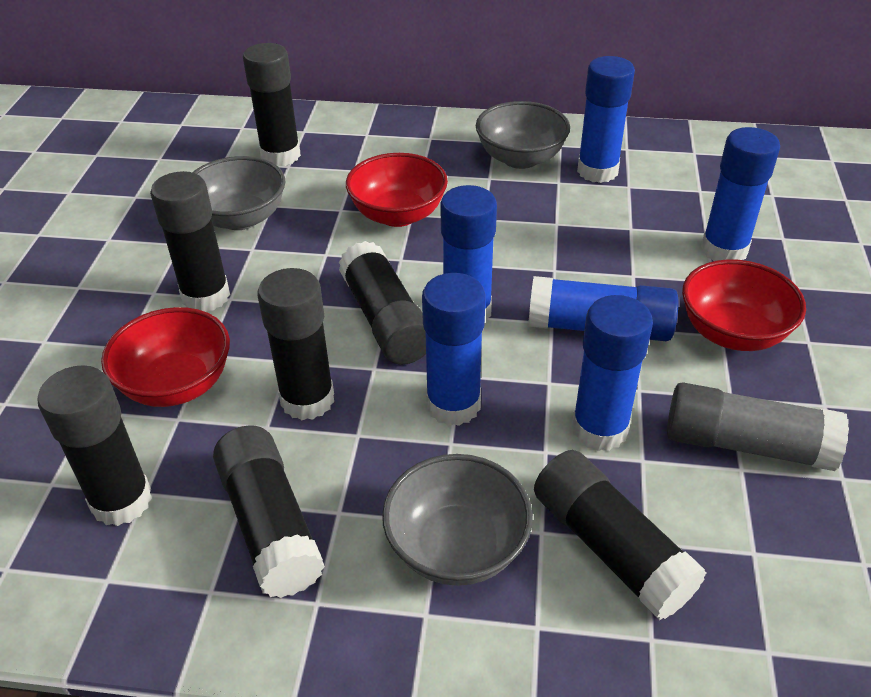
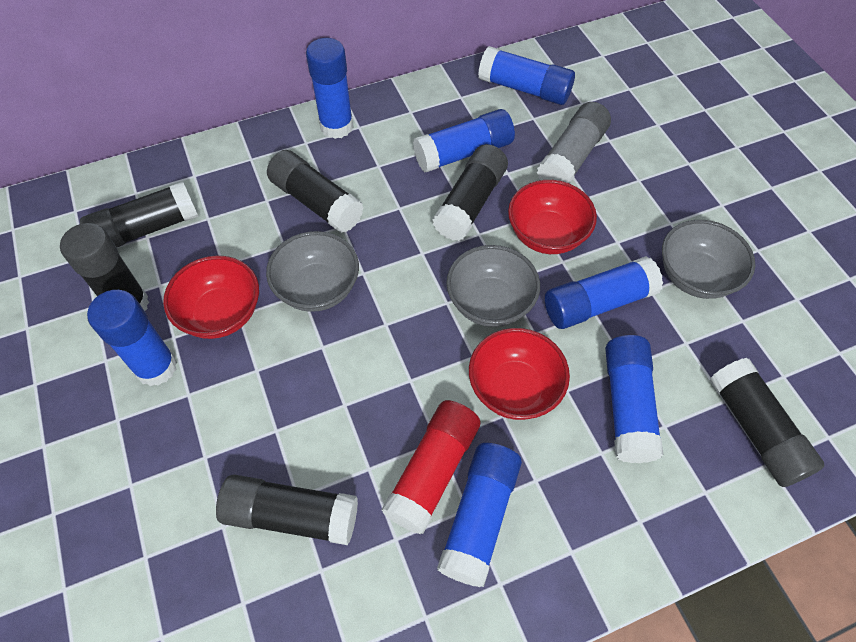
black glue stick: 7 -> 6
blue glue stick: 6 -> 7
red glue stick: 0 -> 1

